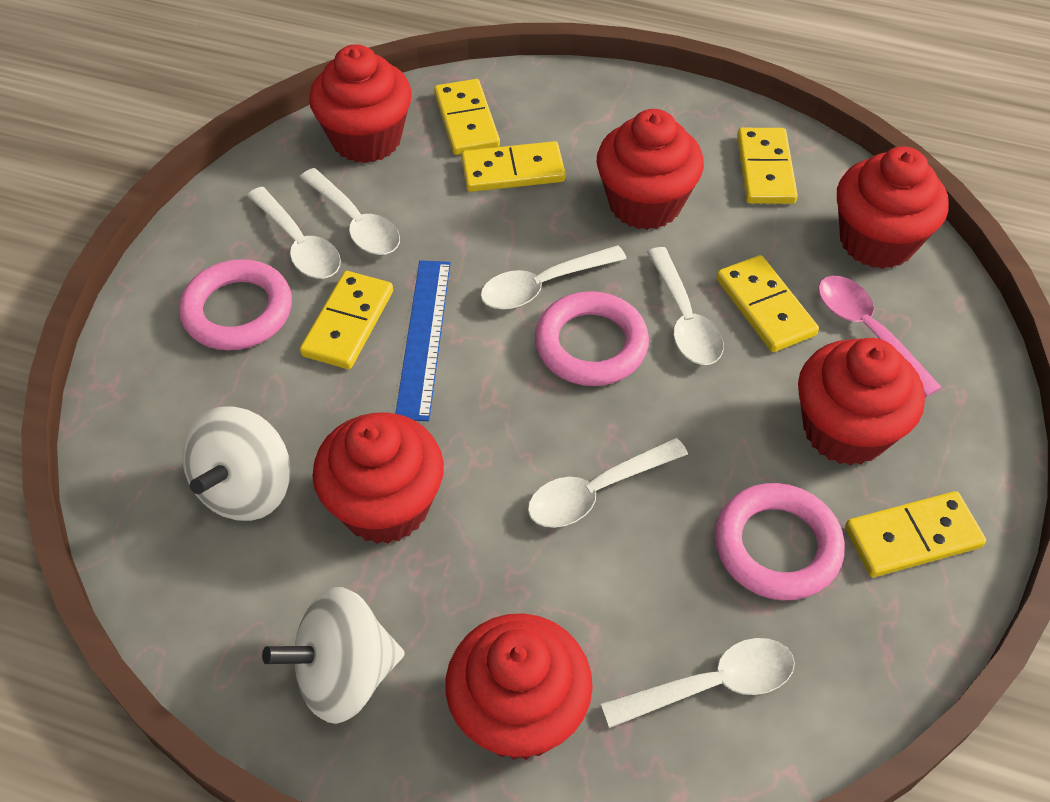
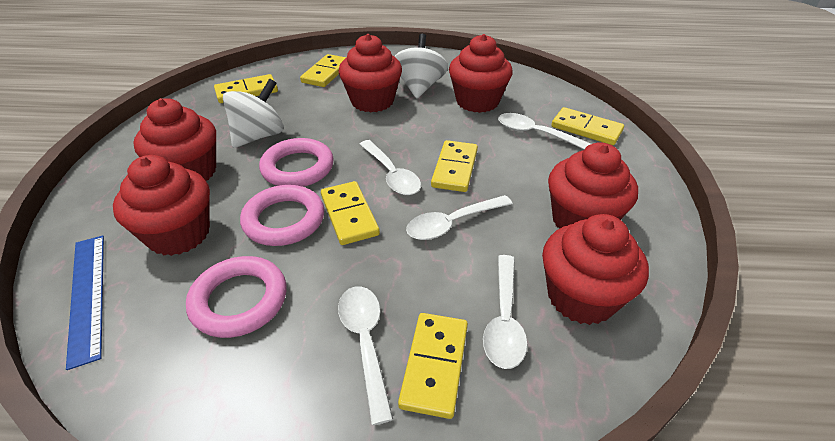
pink spoon: 1 -> 0
white spoon: 6 -> 5

